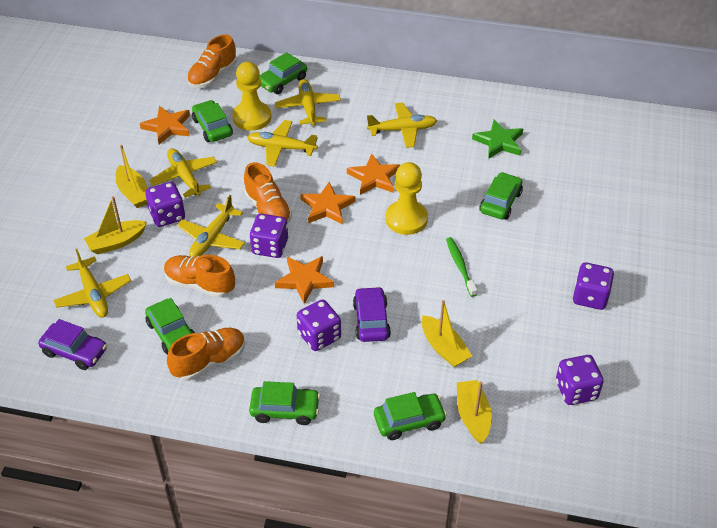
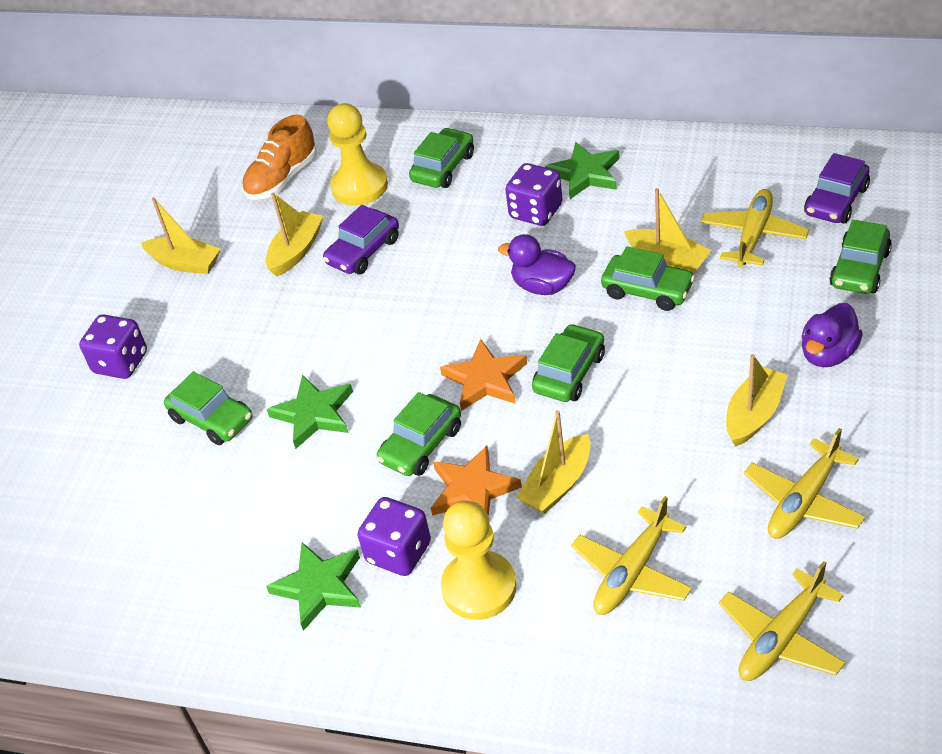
green star: 1 -> 3
green toothbrush: 1 -> 0
orange shoe: 4 -> 1
orange star: 4 -> 2
purple dice: 5 -> 3
purple duck: 0 -> 2
yellow boat: 4 -> 5
yellow plane: 6 -> 4

